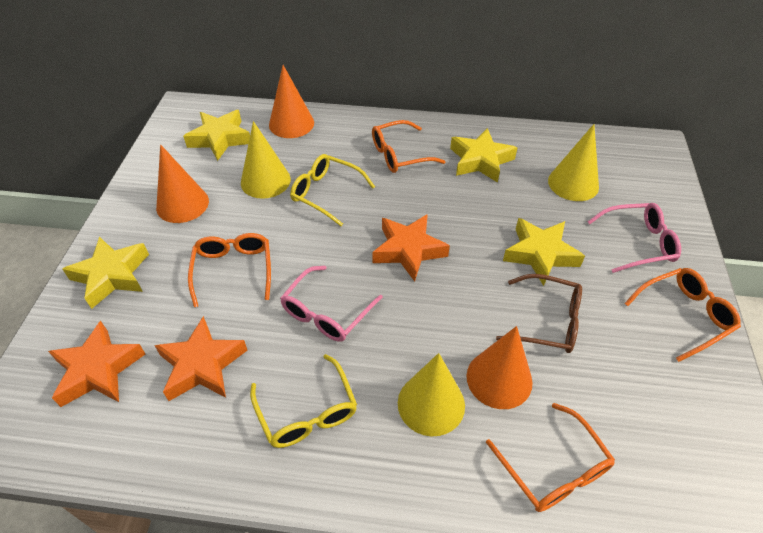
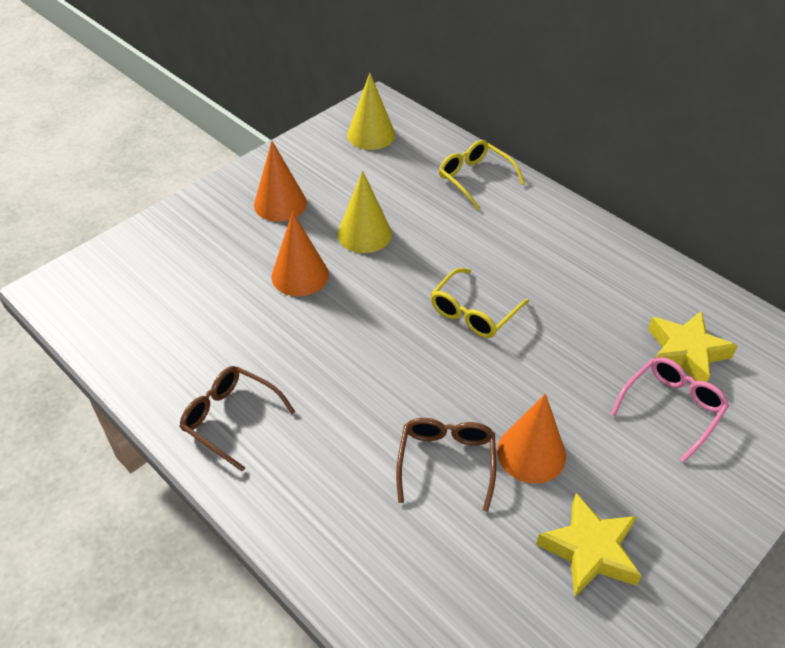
brown glasses: 1 -> 2
orange glasses: 4 -> 0
orange star: 3 -> 0
pink glasses: 2 -> 1
yellow cone: 3 -> 2
yellow star: 4 -> 2

